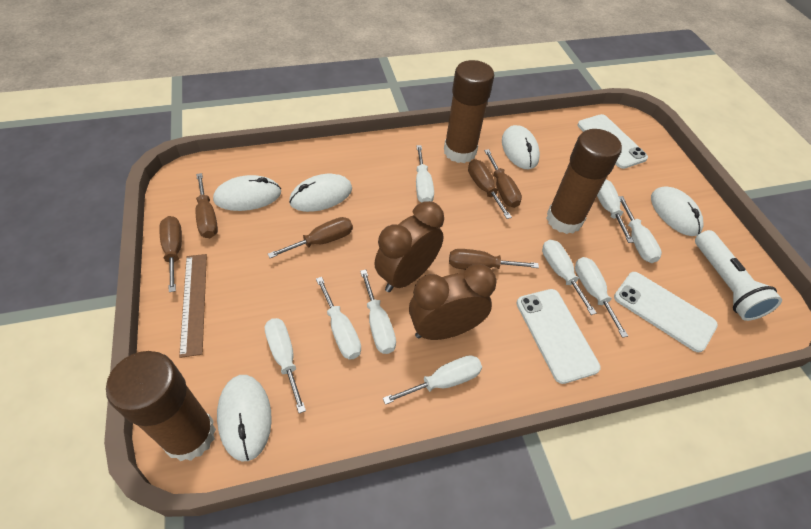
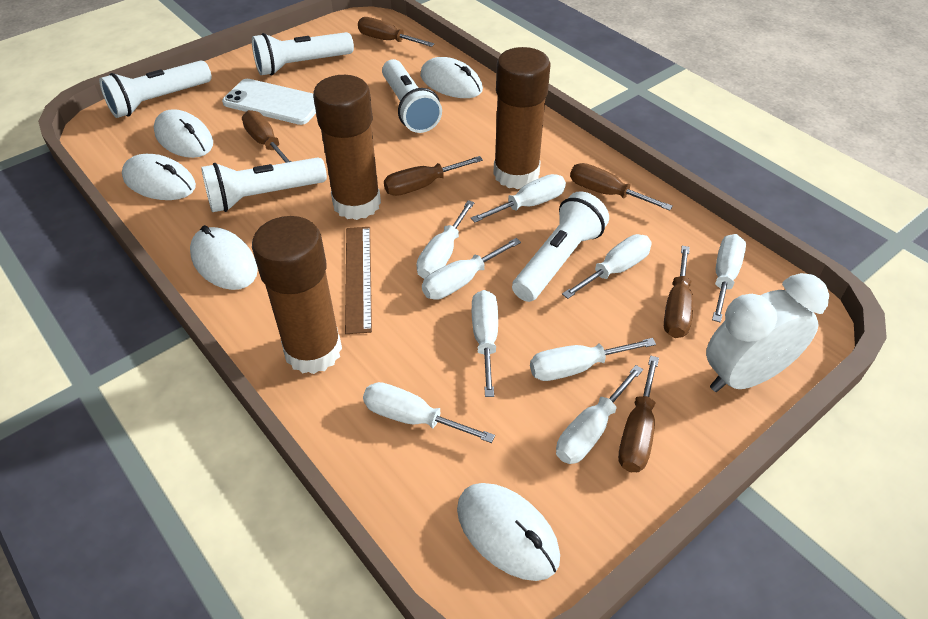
brown clock: 2 -> 0
white clock: 0 -> 1
white flashlight: 1 -> 5
white phone: 3 -> 1

